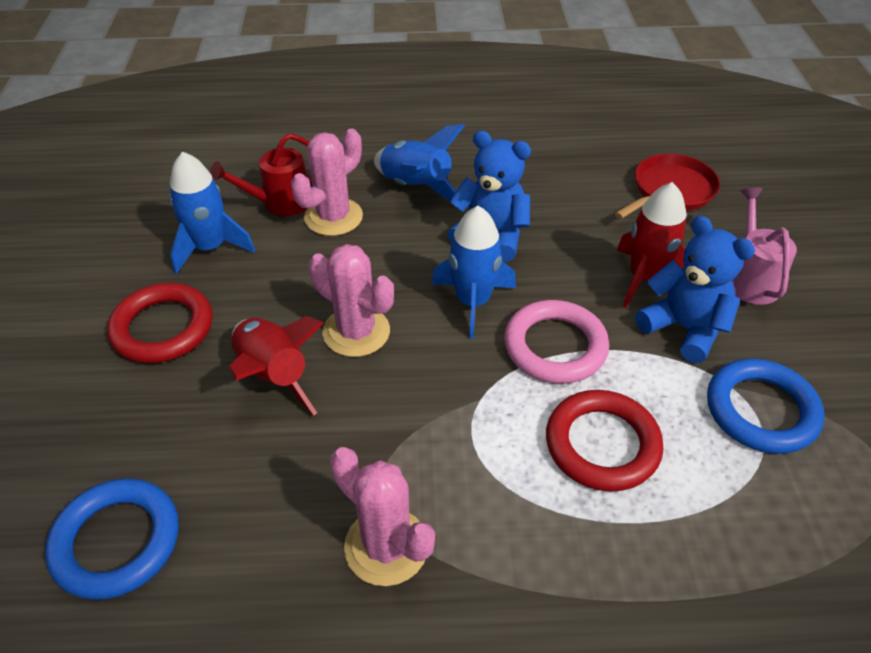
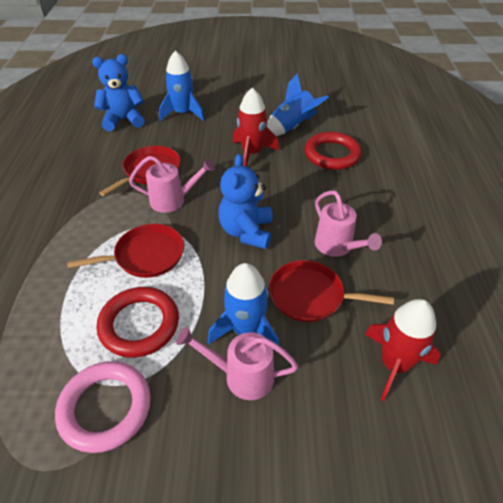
blue ring: 2 -> 0
pink cactus: 3 -> 0
pink watering can: 1 -> 3
red pan: 1 -> 3
red watering can: 1 -> 0

